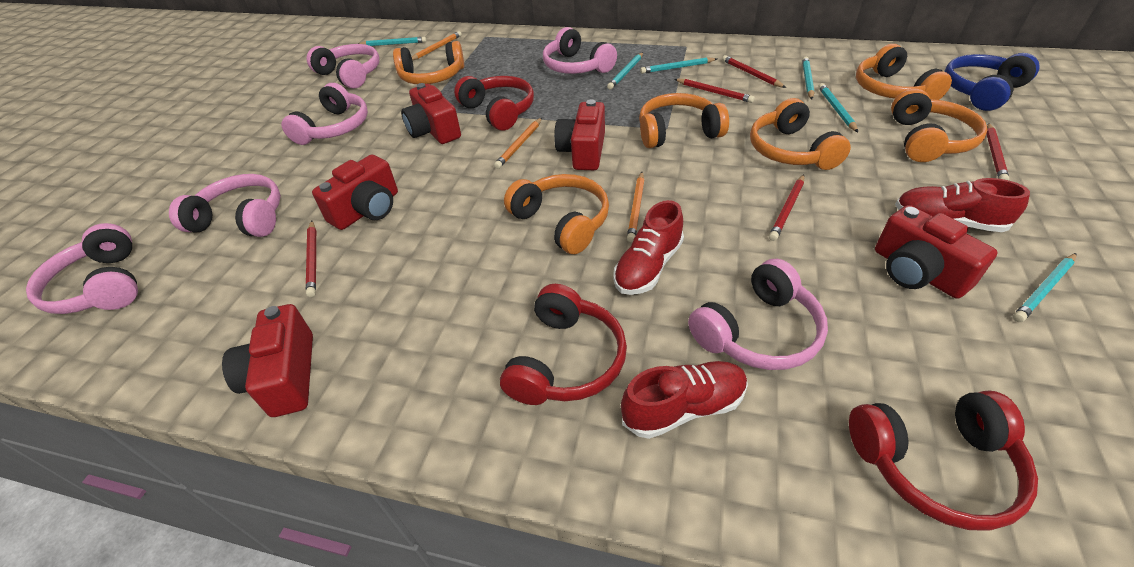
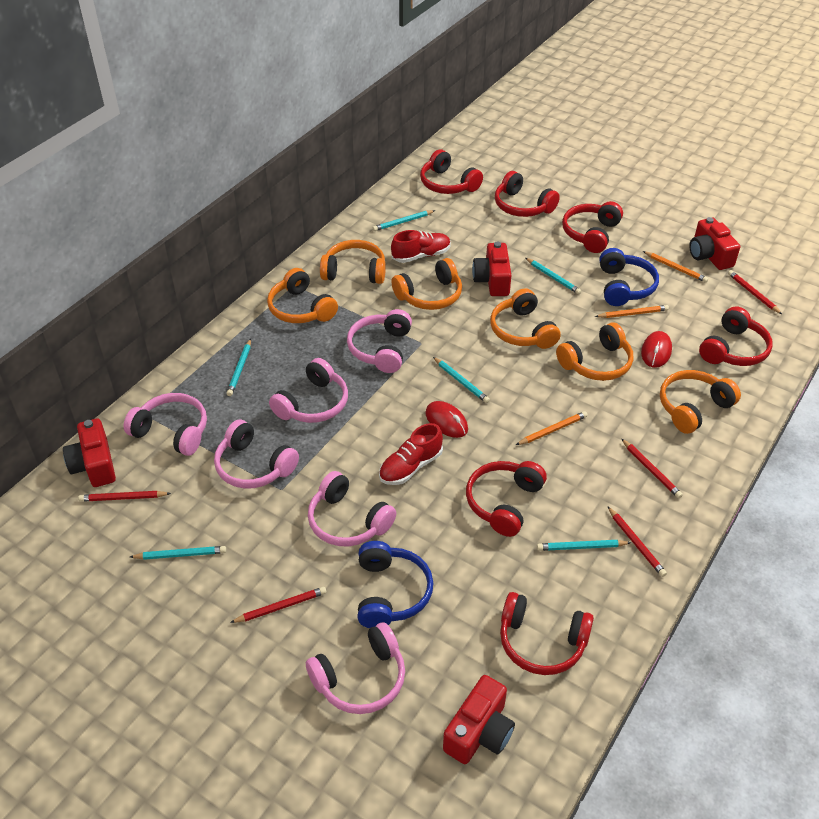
blue headphones: 1 -> 2
red camera: 5 -> 4
red headphones: 3 -> 6
red mouse: 0 -> 2
red shoe: 3 -> 2

